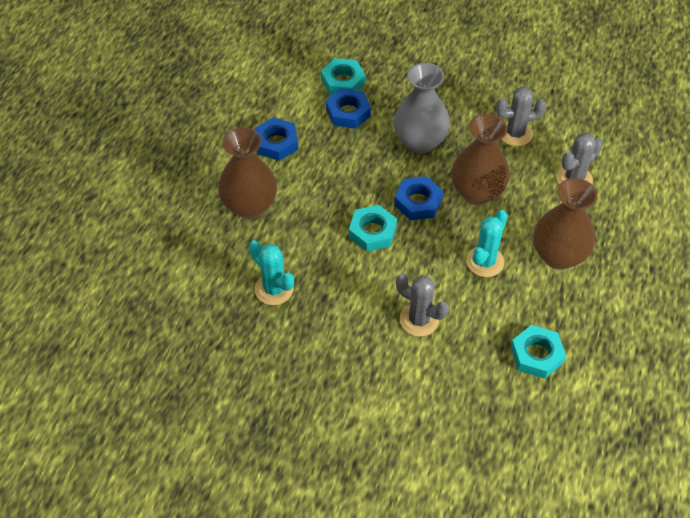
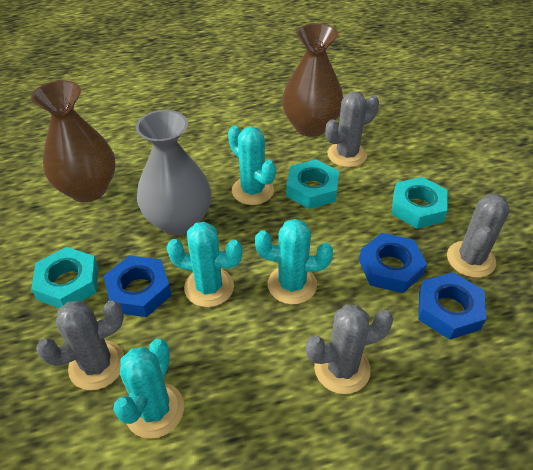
brown vase: 3 -> 2
grey cactus: 3 -> 4
turquoise cactus: 2 -> 4

